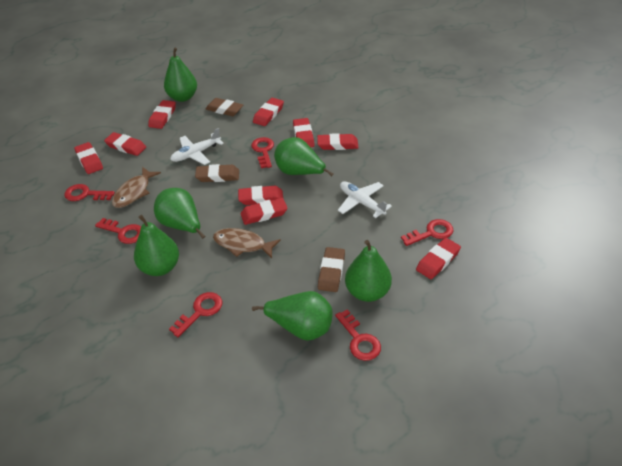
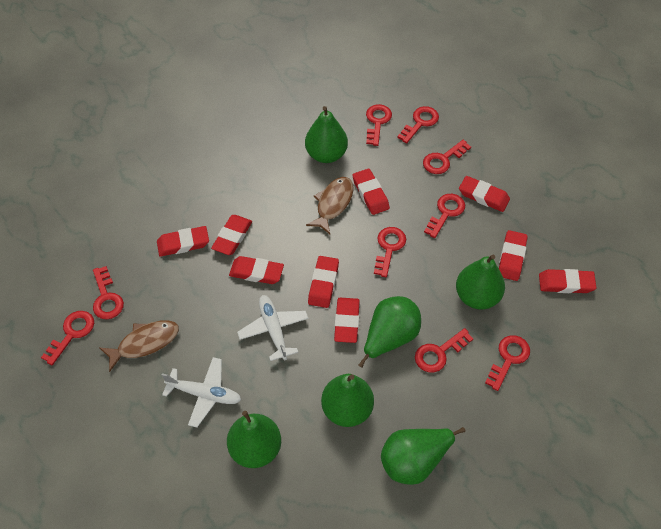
brown eraser: 3 -> 0
red key: 6 -> 9

